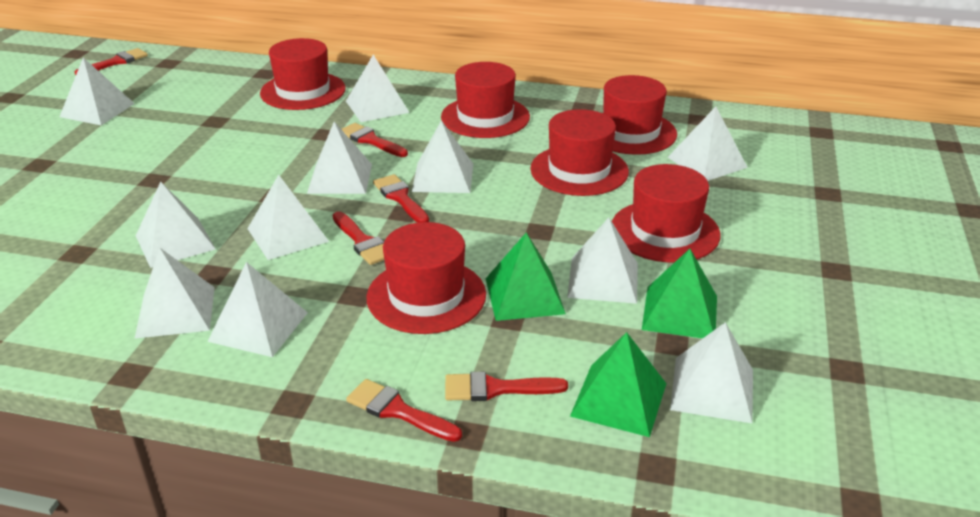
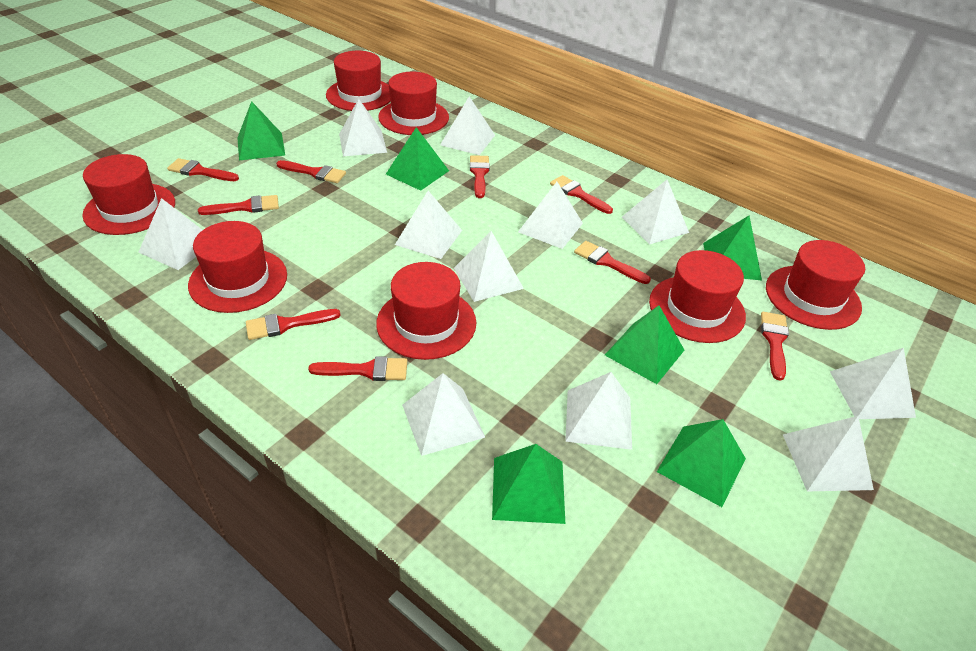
green pyramid: 3 -> 6
red brush: 6 -> 9
red hat: 6 -> 7

